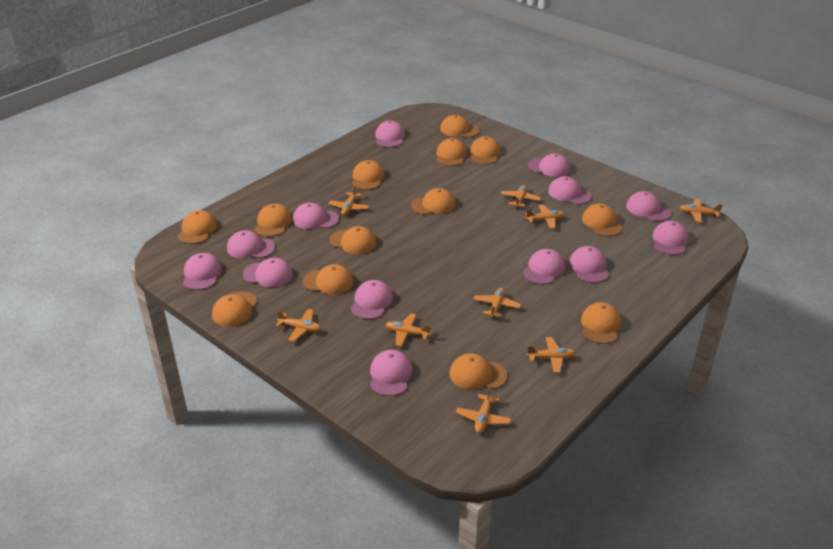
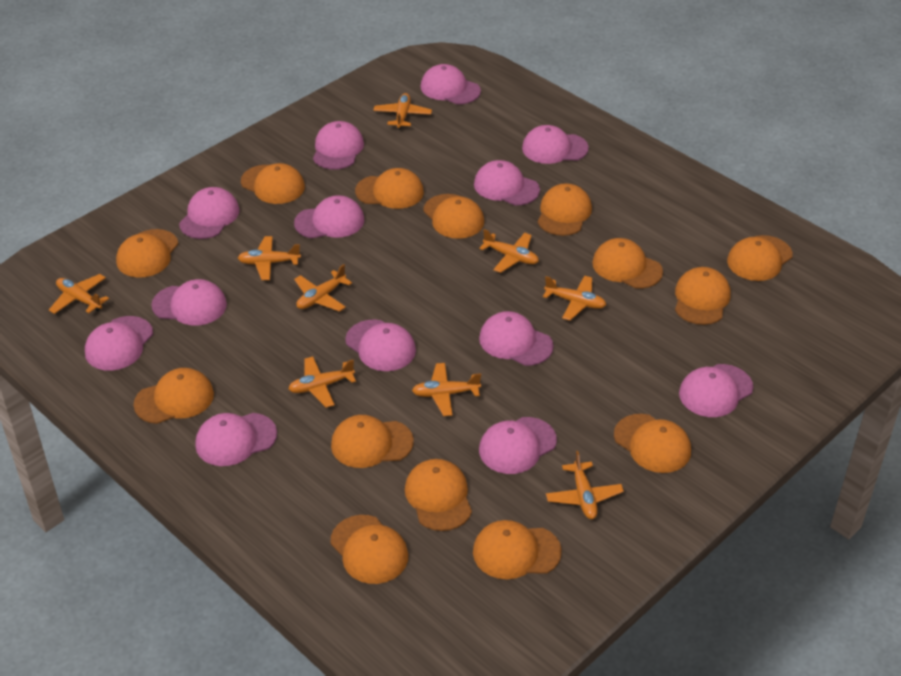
orange cap: 13 -> 14

